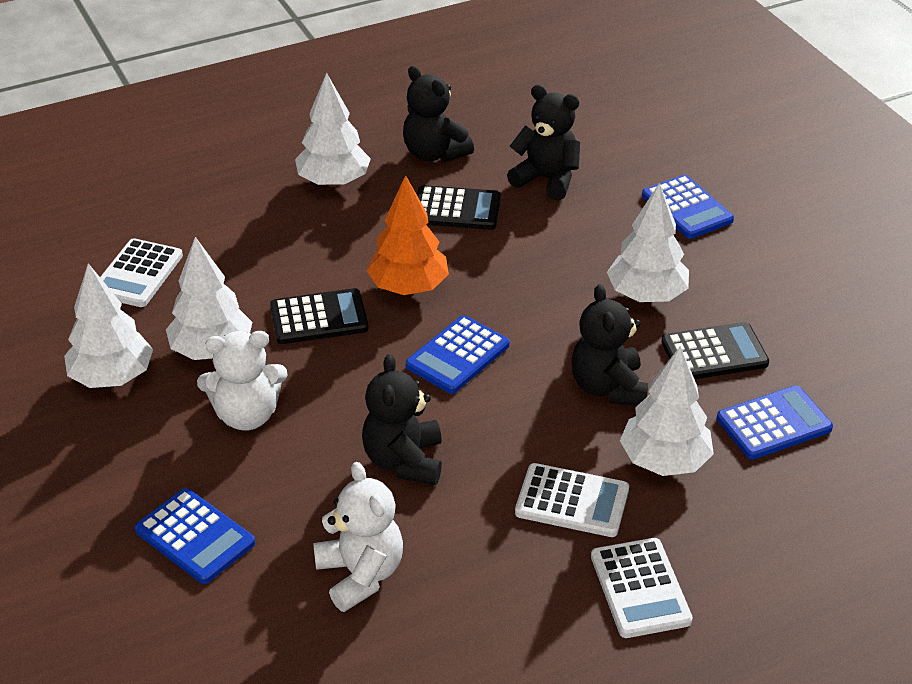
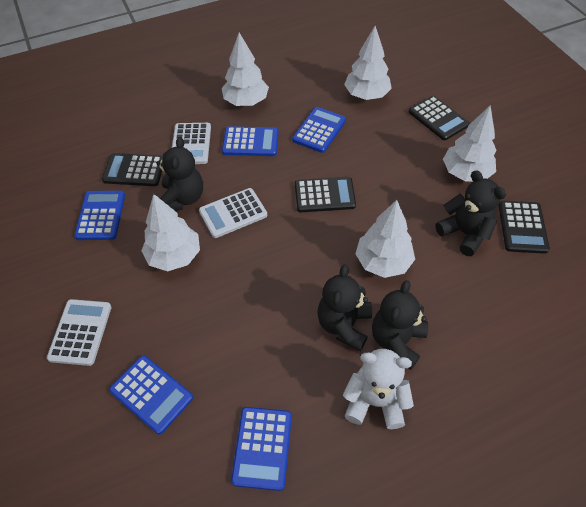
black calculator: 3 -> 4
blue calculator: 4 -> 5
orange tree: 1 -> 0
white teddy bear: 2 -> 1

